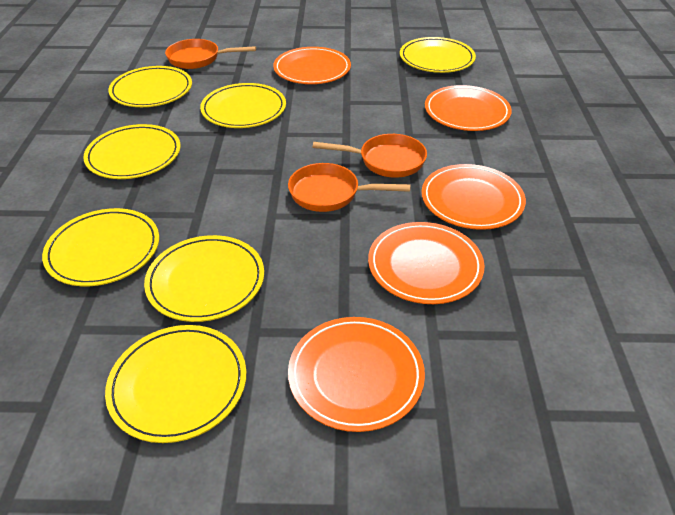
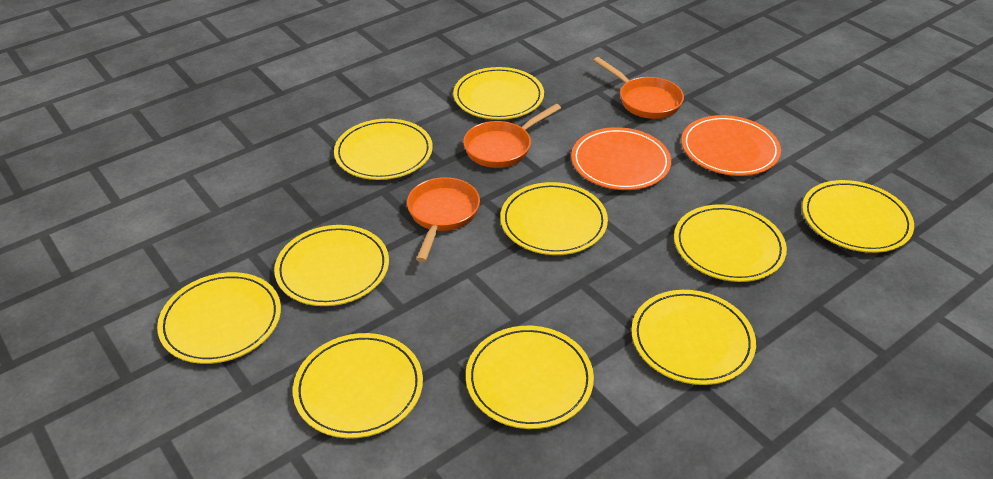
orange plate: 5 -> 2
yellow plate: 7 -> 10

